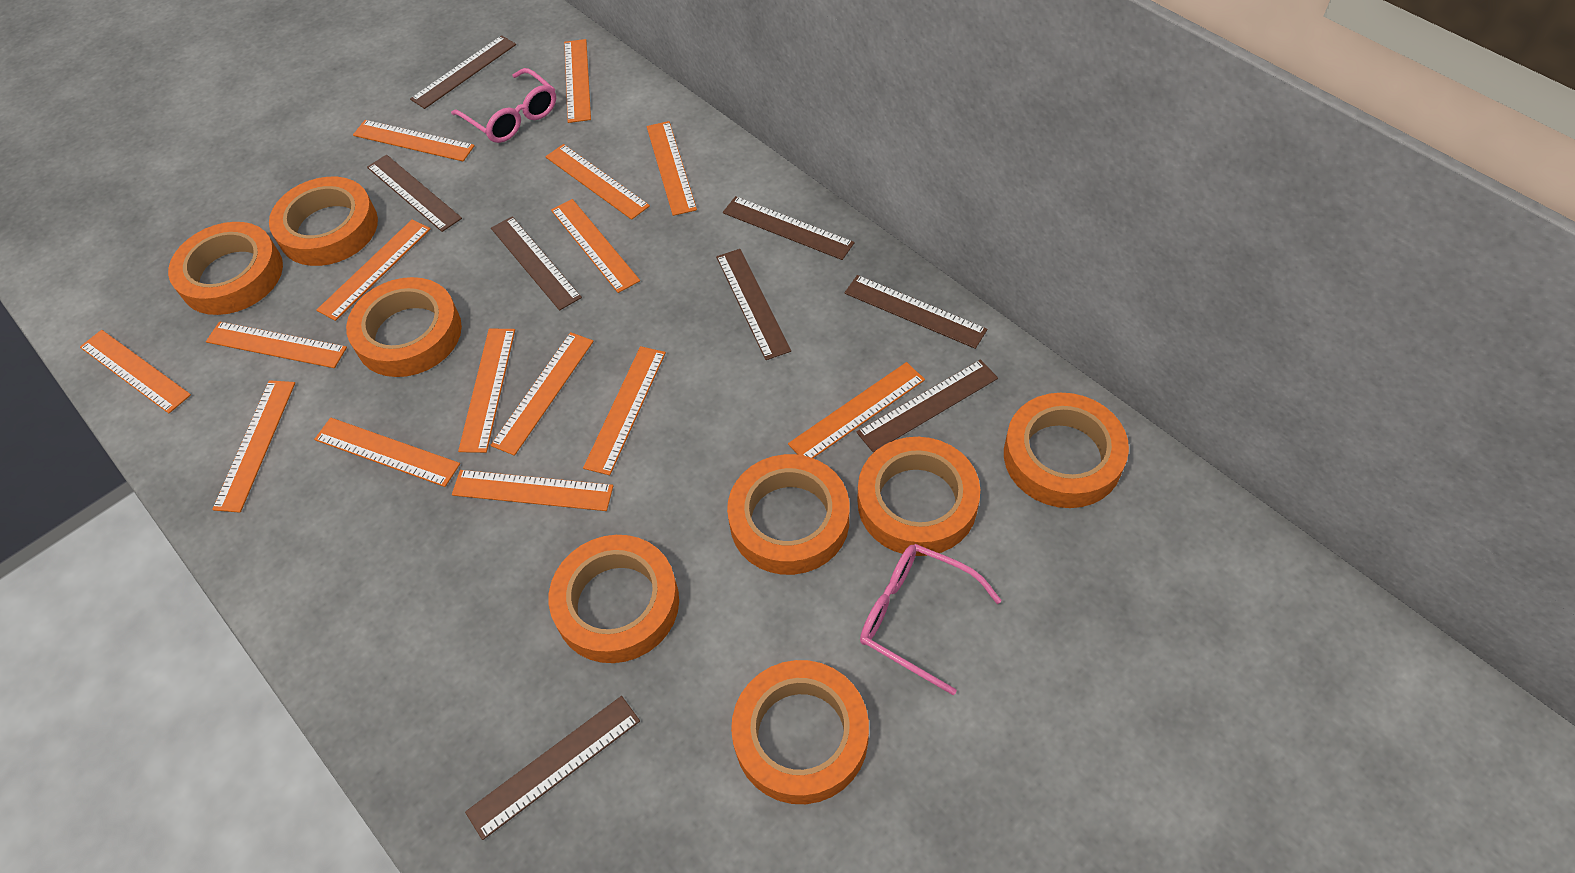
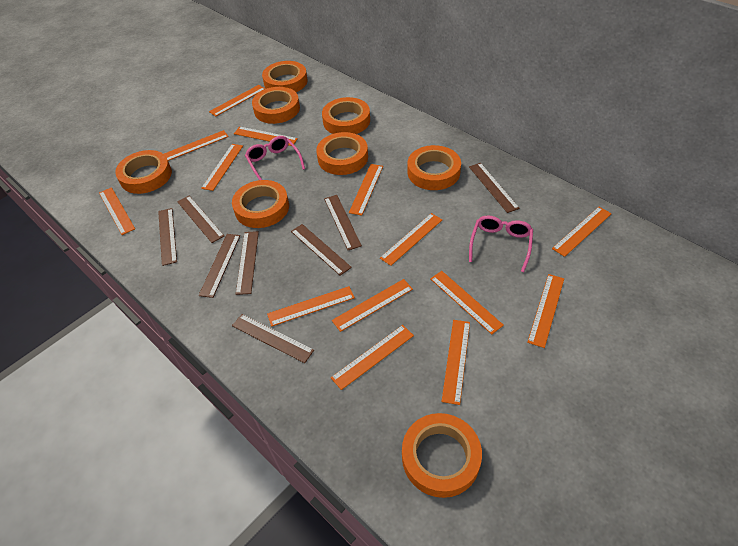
orange ruler: 15 -> 14

